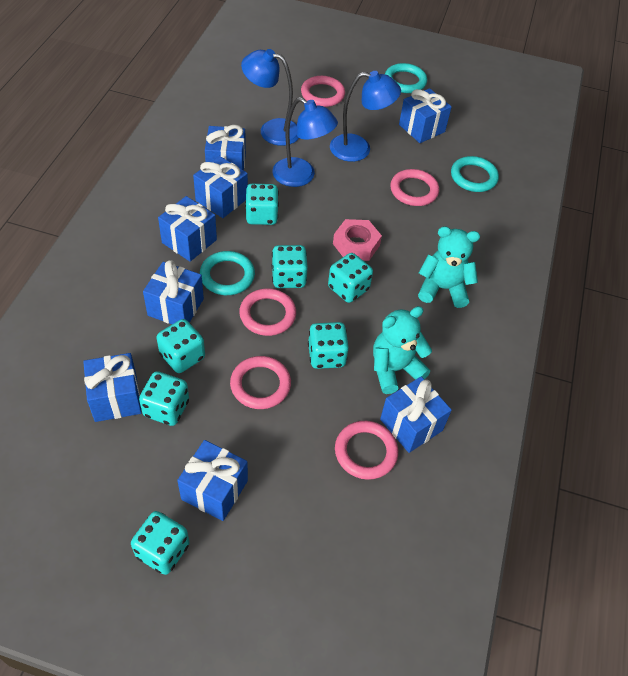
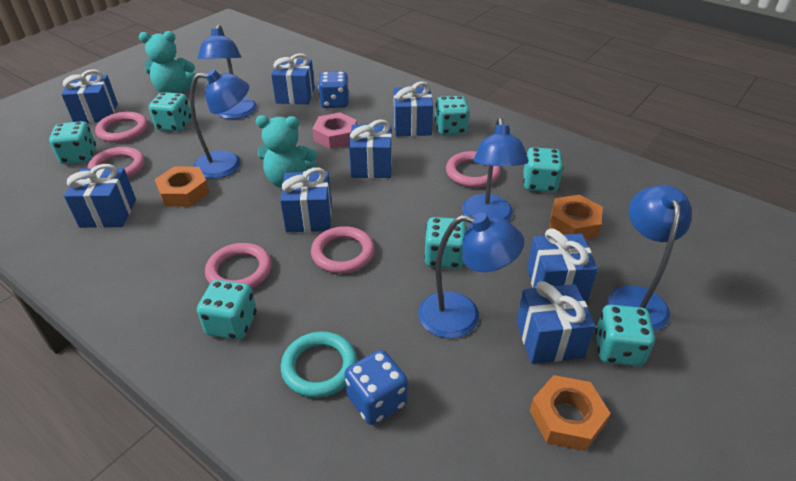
blue dice: 0 -> 2
blue lamp: 3 -> 5
orange nut: 0 -> 3
turquoise ring: 3 -> 1

